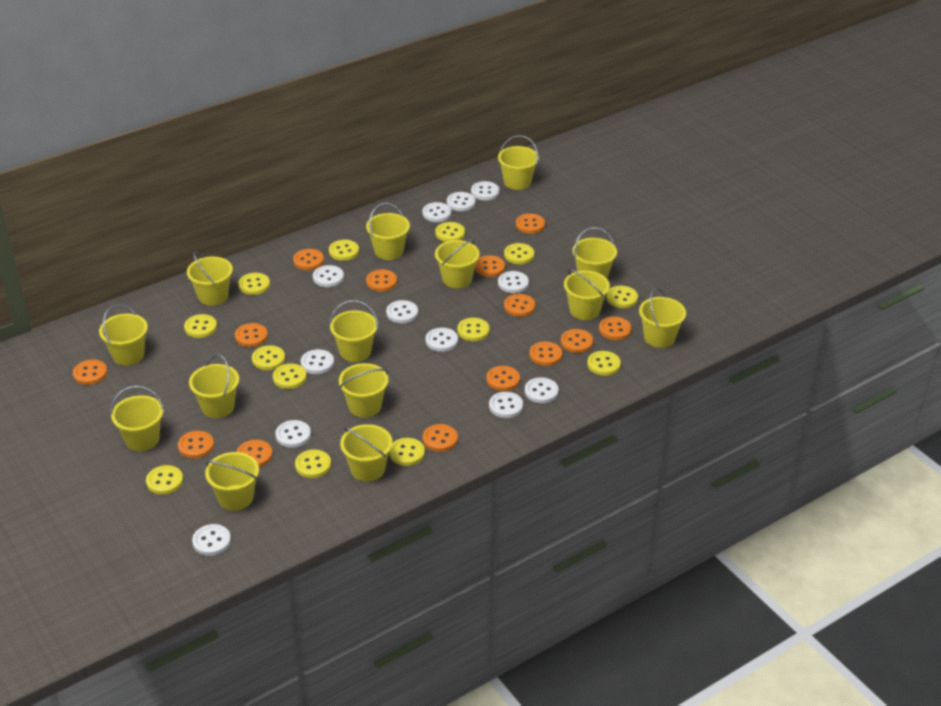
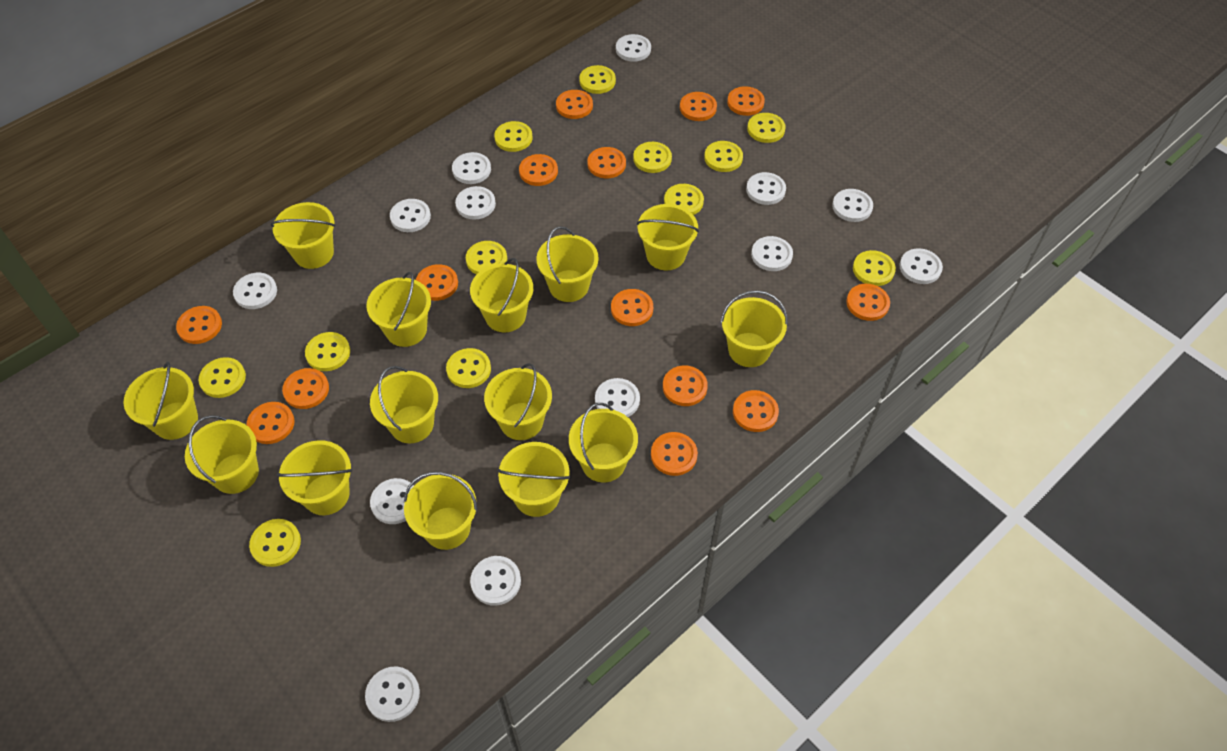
white button: 12 -> 13
yellow button: 13 -> 12

